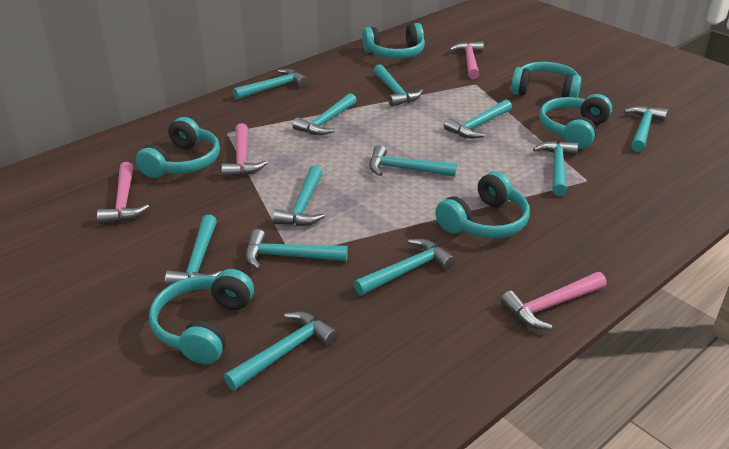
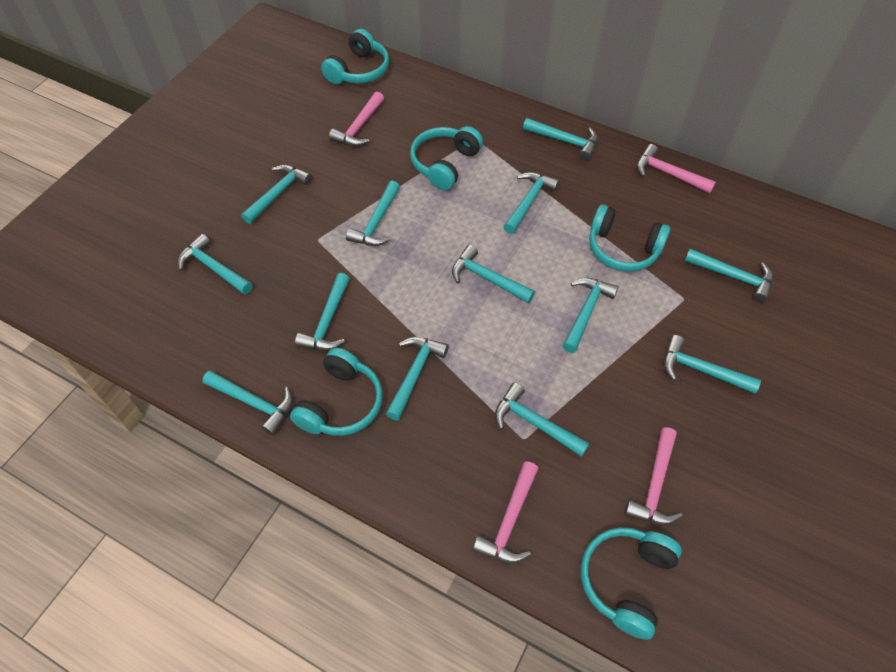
turquoise hammer: 12 -> 13
turquoise headphones: 6 -> 5

